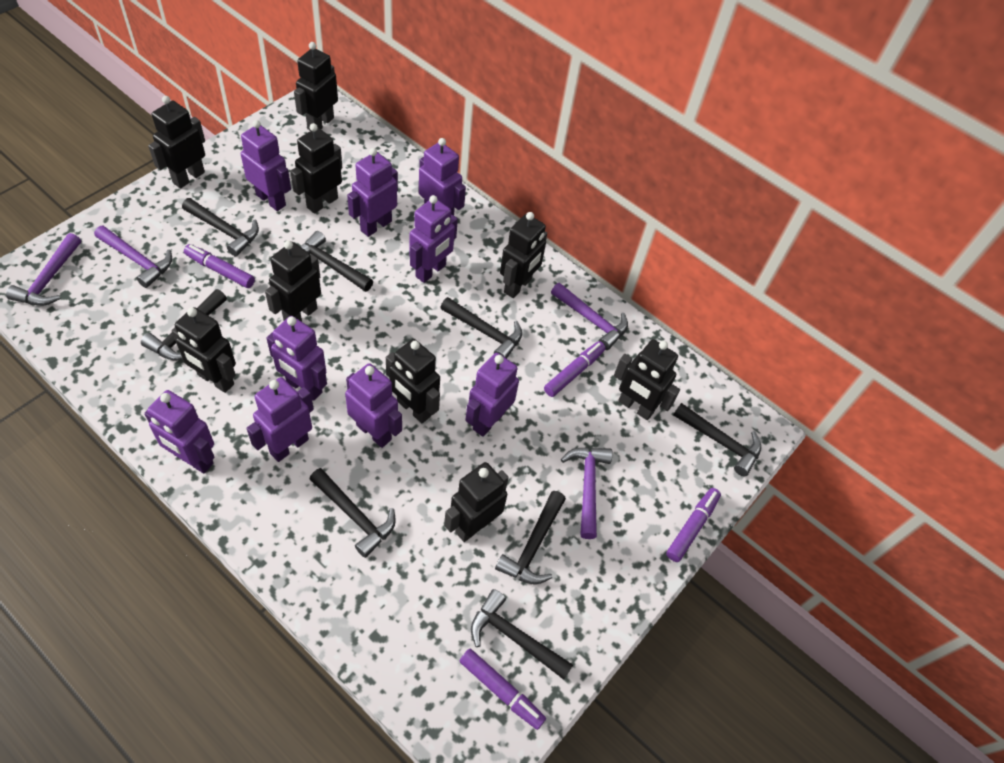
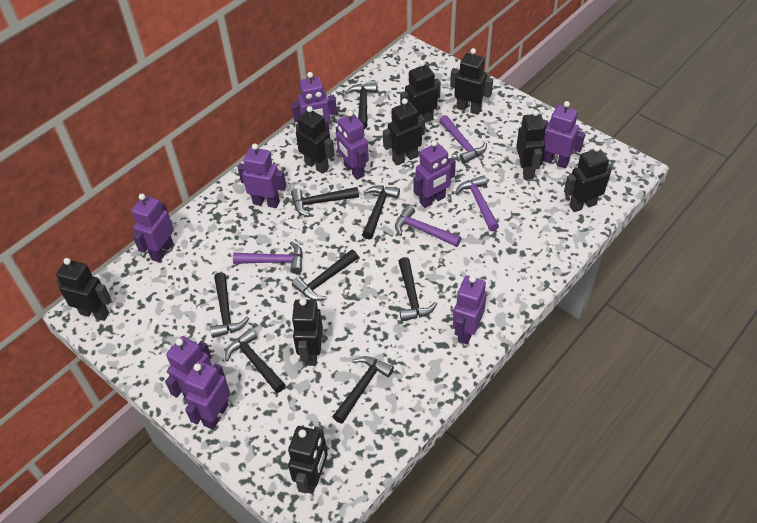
purple marker: 4 -> 0

